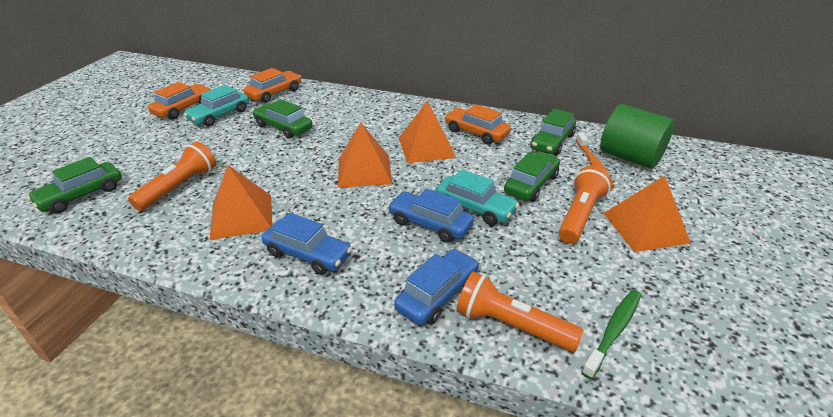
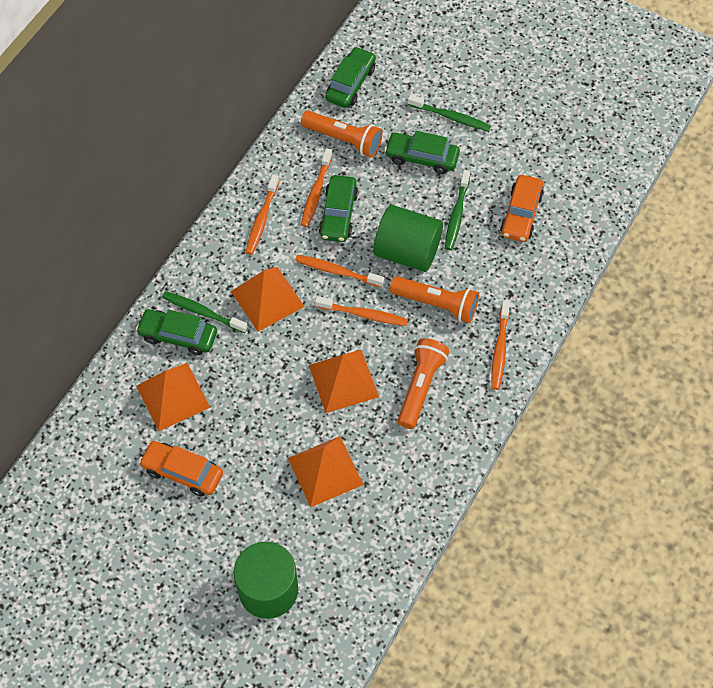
blue car: 3 -> 0
green cylinder: 1 -> 2
green toothbrush: 1 -> 3
orange car: 3 -> 2
orange toothbrush: 1 -> 5
turquoise car: 2 -> 0

